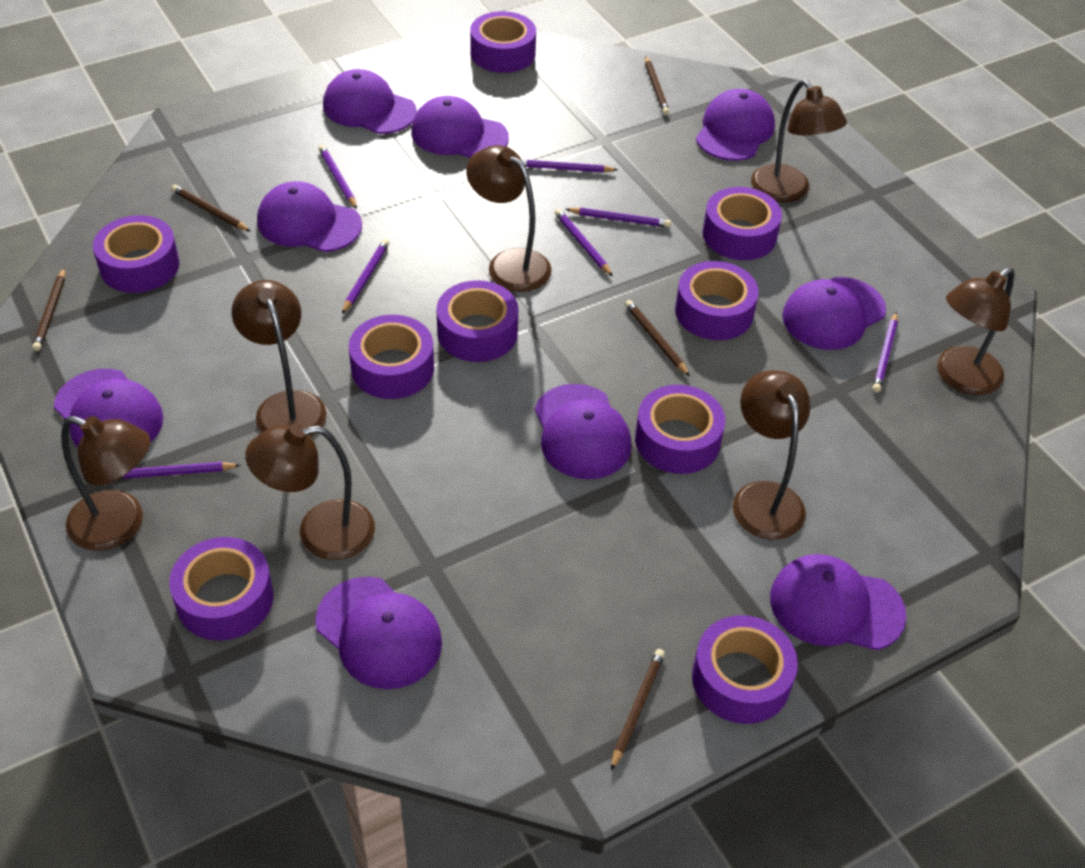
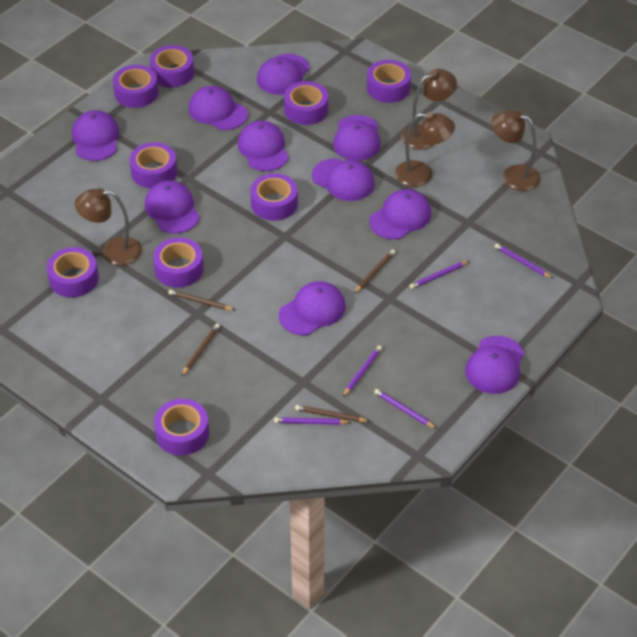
brown lamp: 7 -> 4
brown pencil: 5 -> 4
purple cap: 9 -> 10
purple pencil: 7 -> 5

